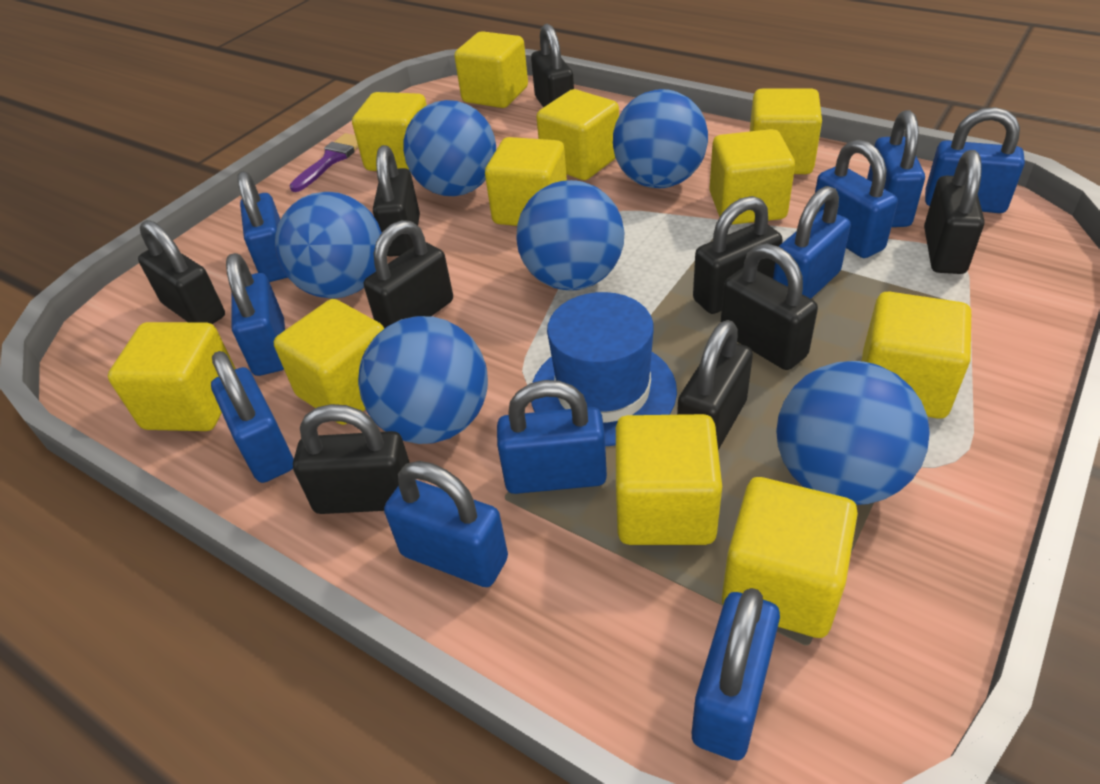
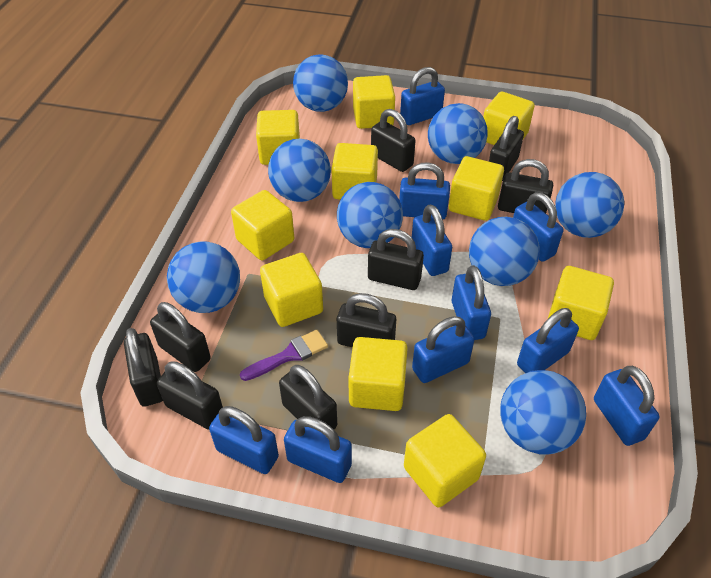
blue ball: 6 -> 8
blue hat: 1 -> 0
yellow cube: 11 -> 10

